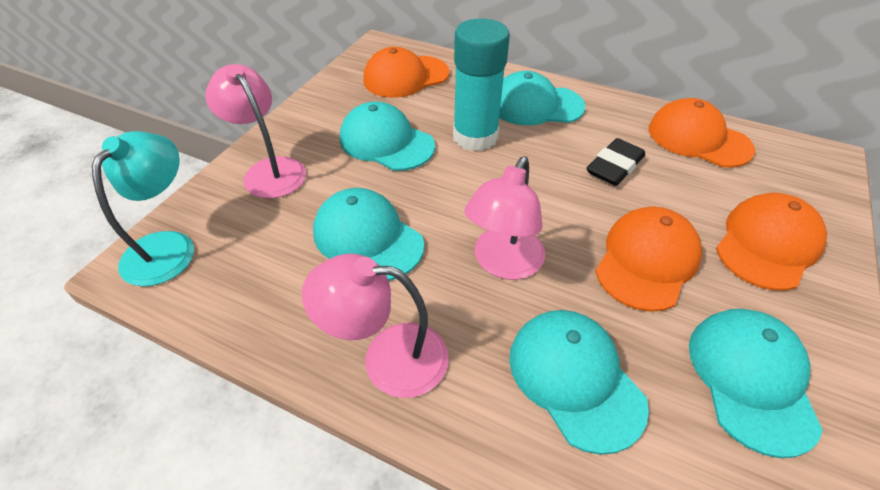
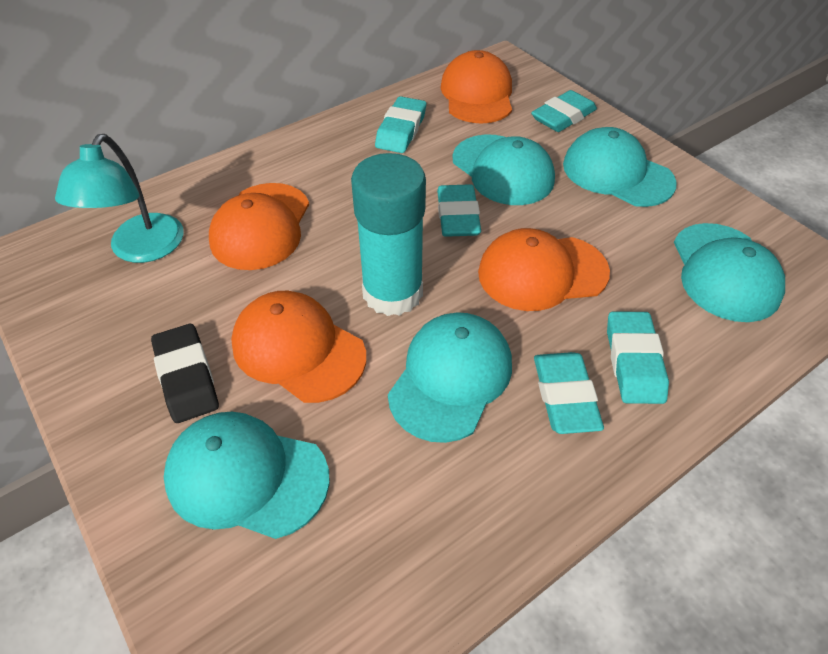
pink lamp: 3 -> 0
turquoise eraser: 0 -> 5

